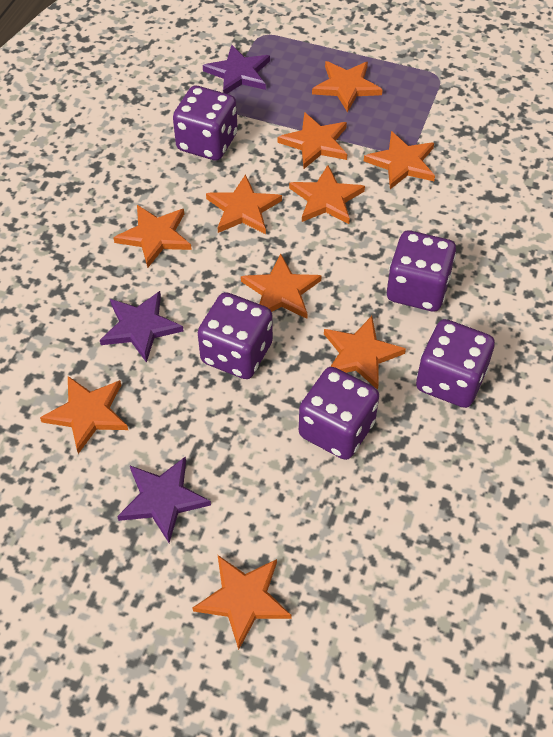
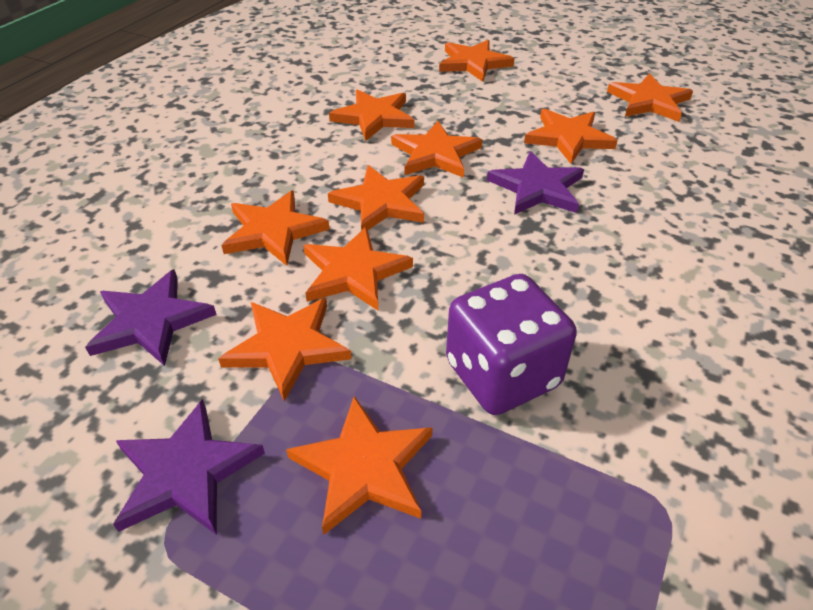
purple dice: 5 -> 1

